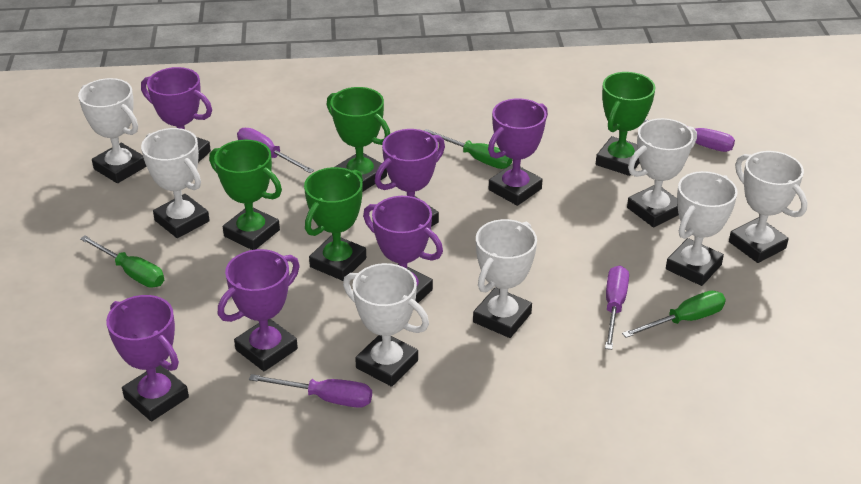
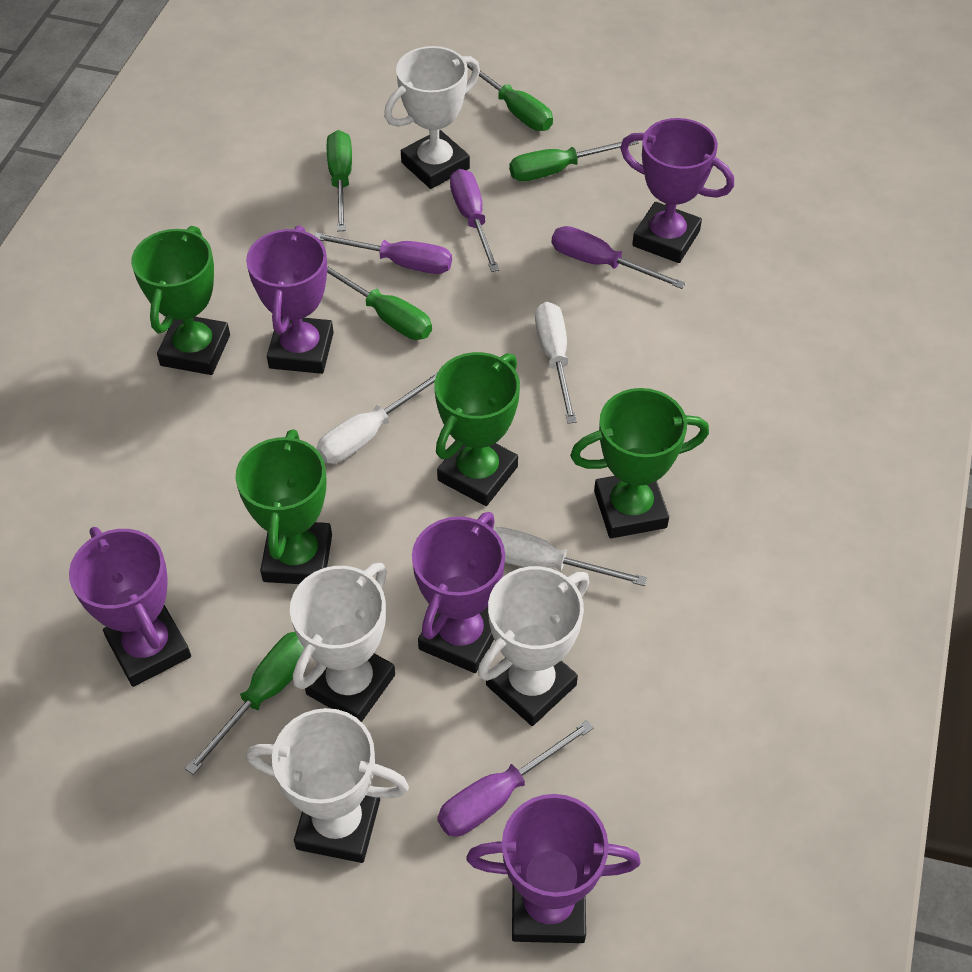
green screwdriver: 3 -> 5
purple trophy: 6 -> 5
white screwdriver: 0 -> 3
white trophy: 7 -> 4

